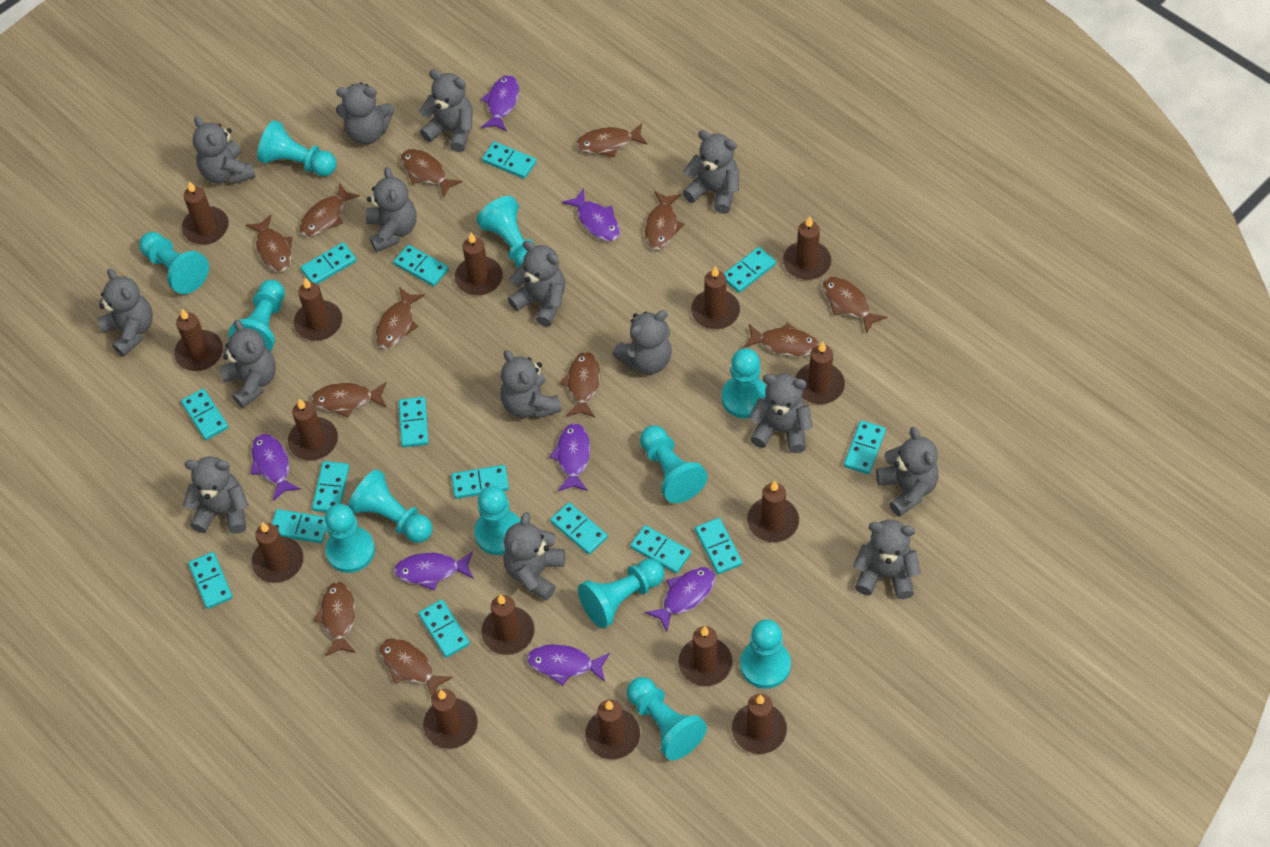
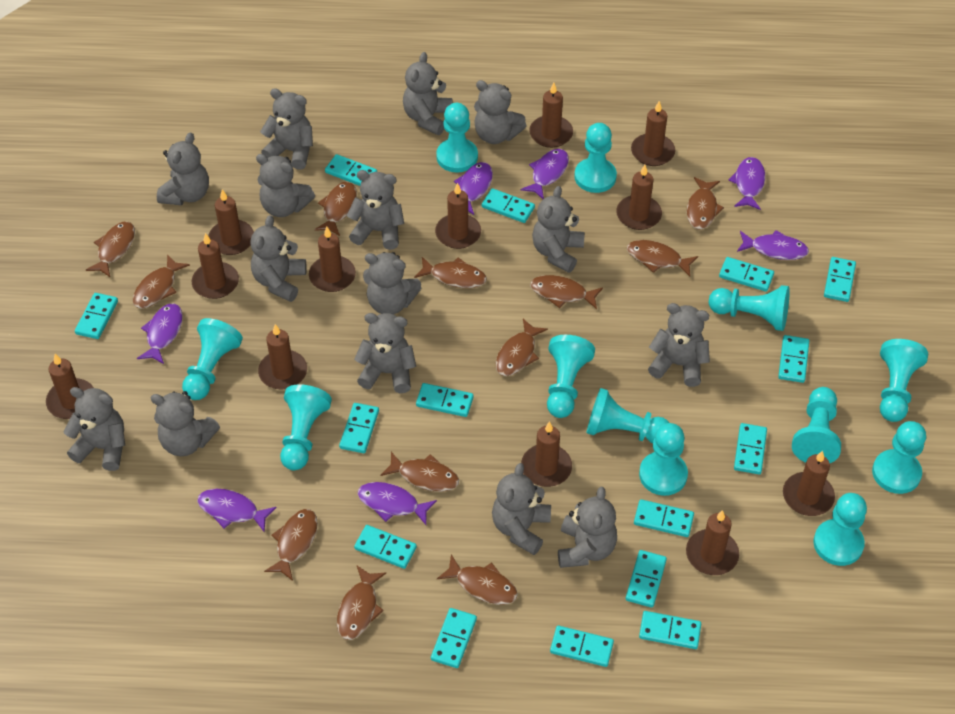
brown candle: 15 -> 12

